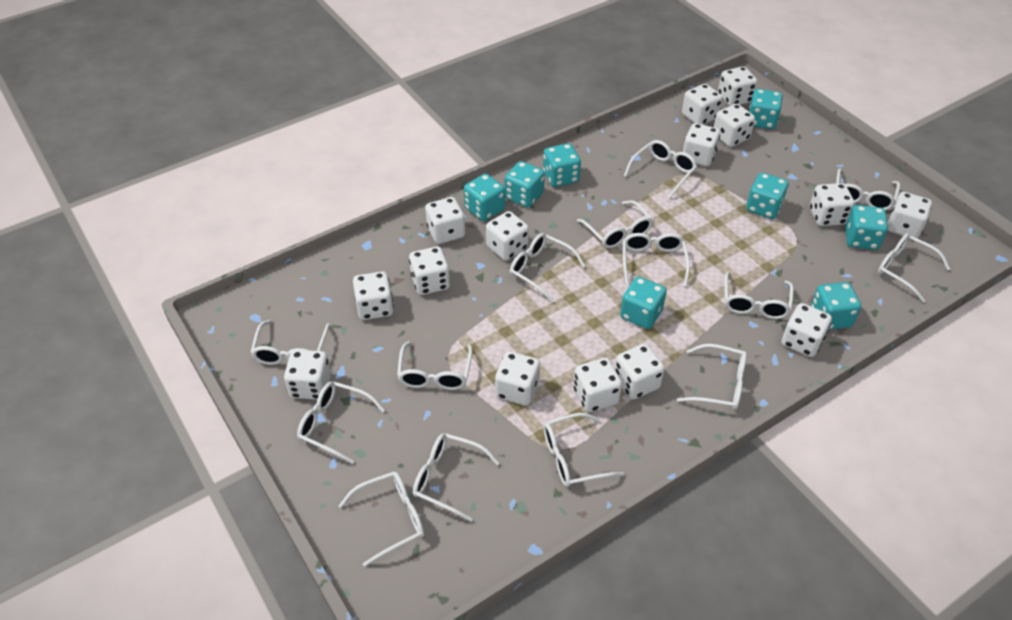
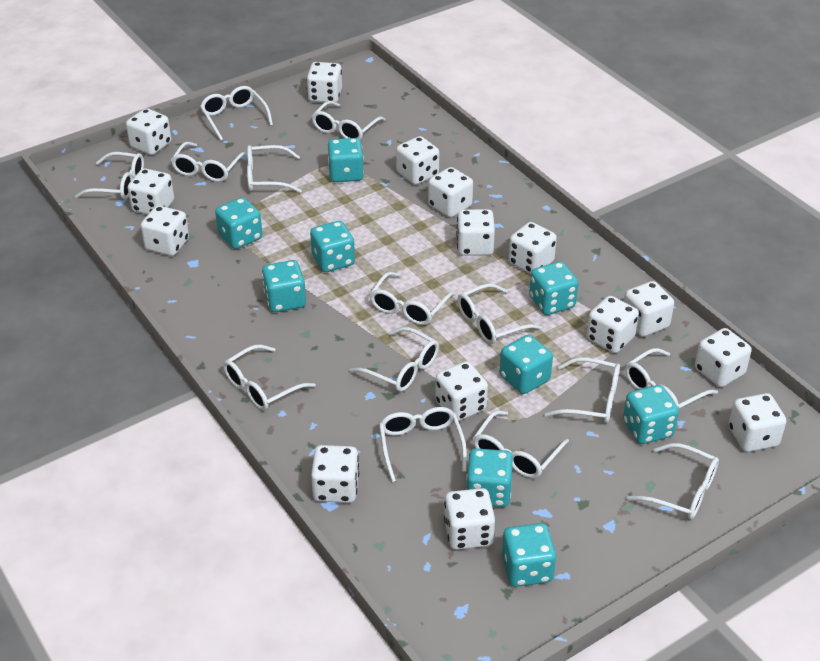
turquoise dice: 8 -> 9

